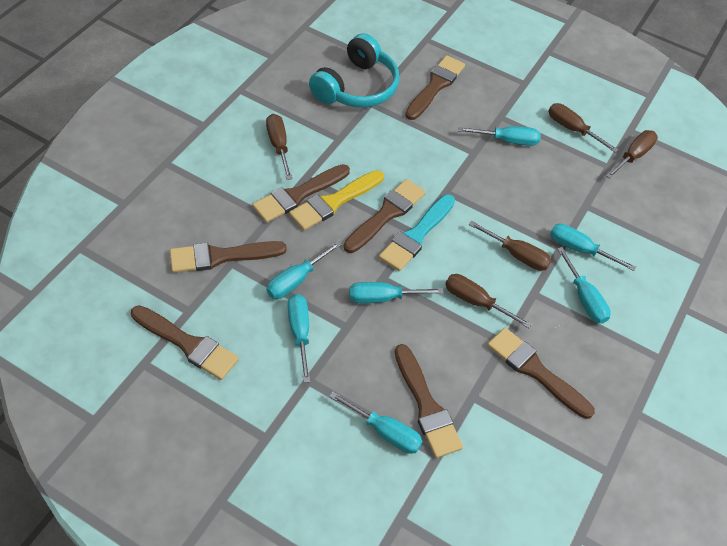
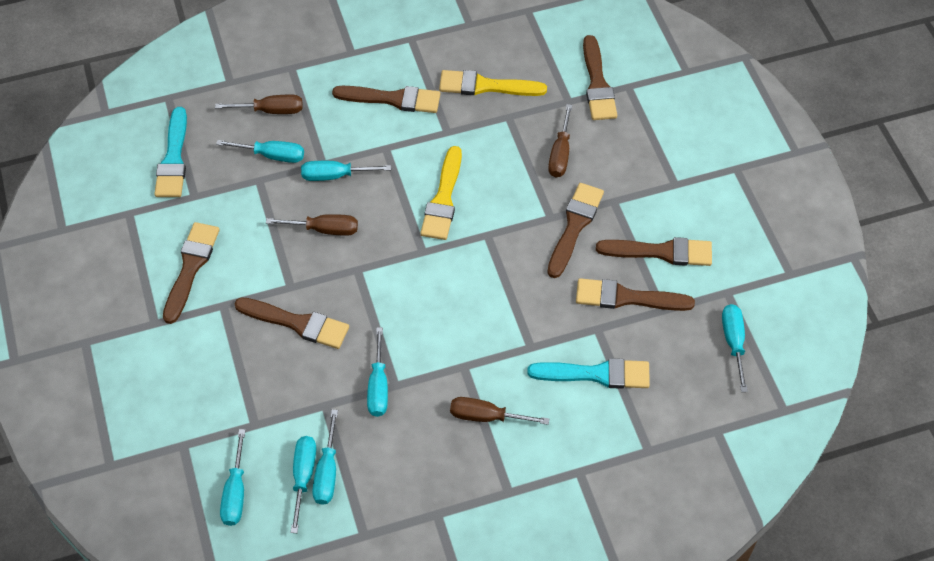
brown screwdriver: 5 -> 4
turquoise brush: 1 -> 2
turquoise headphones: 1 -> 0
yellow brush: 1 -> 2

